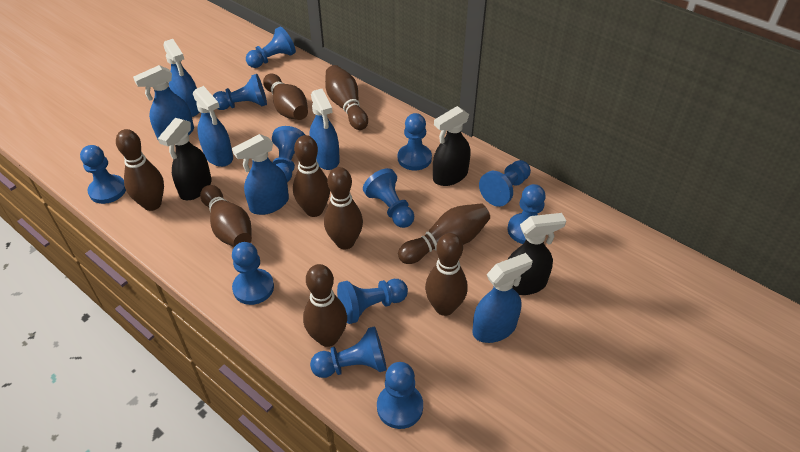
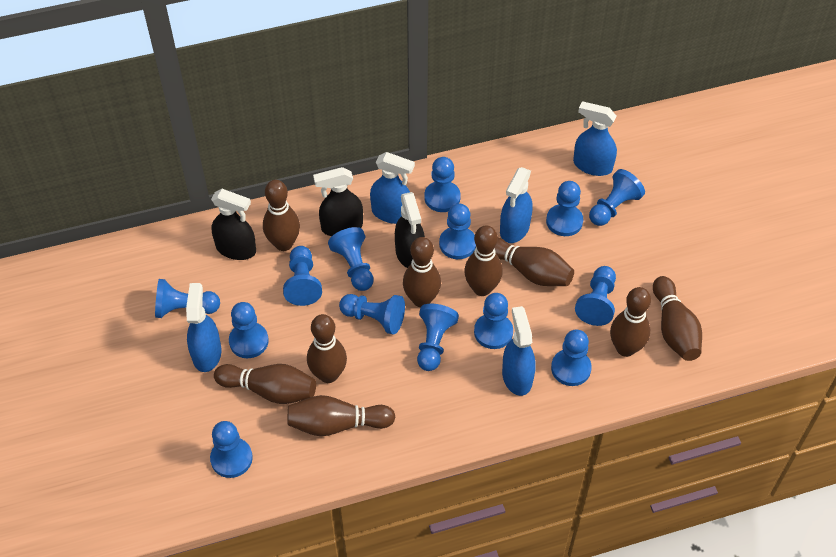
blue pawn: 12 -> 14
blue spray bottle: 6 -> 5

